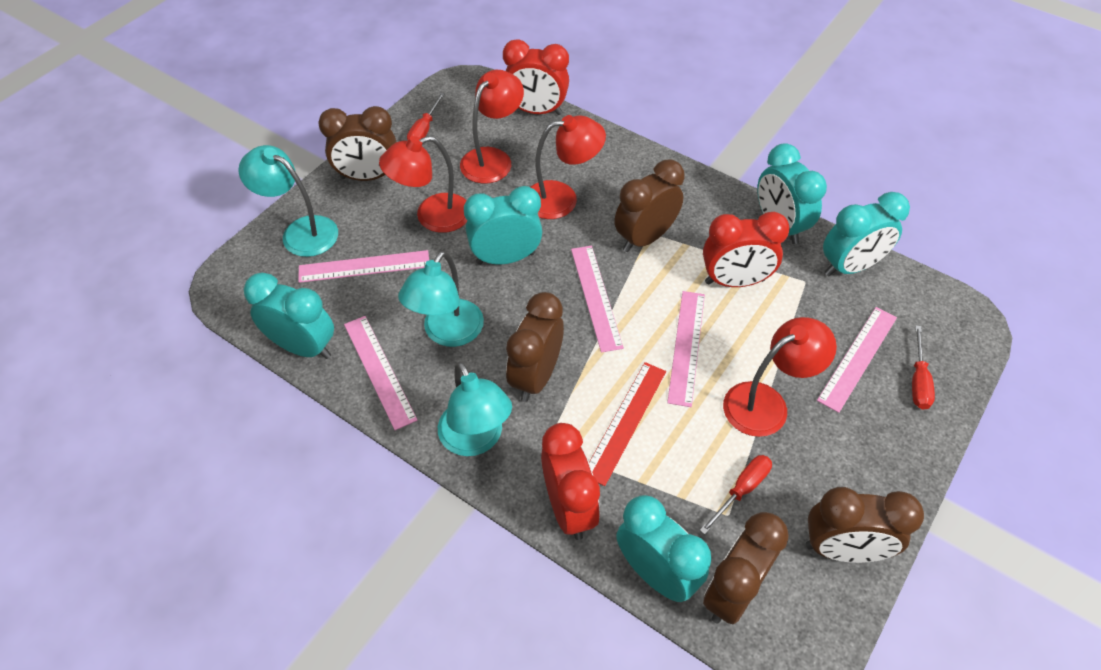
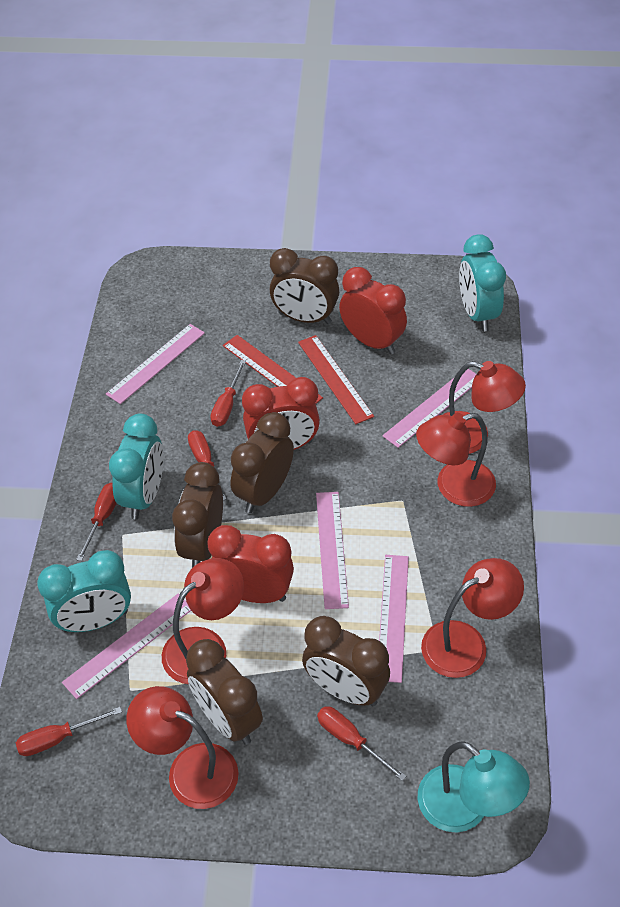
red lamp: 4 -> 5
red ruler: 1 -> 2
red screwdriver: 3 -> 5
turquoise clock: 5 -> 3
turquoise lamp: 3 -> 1

